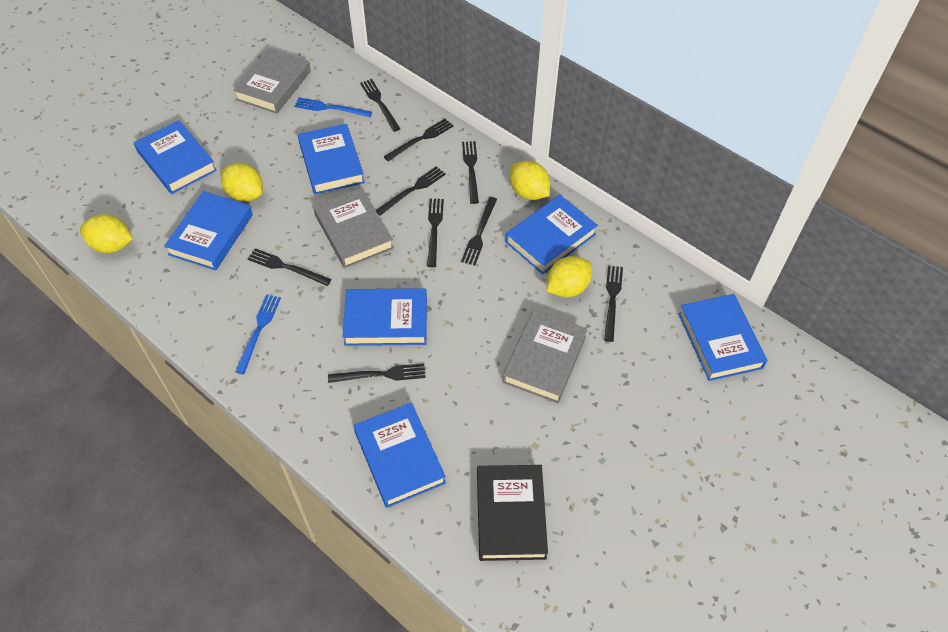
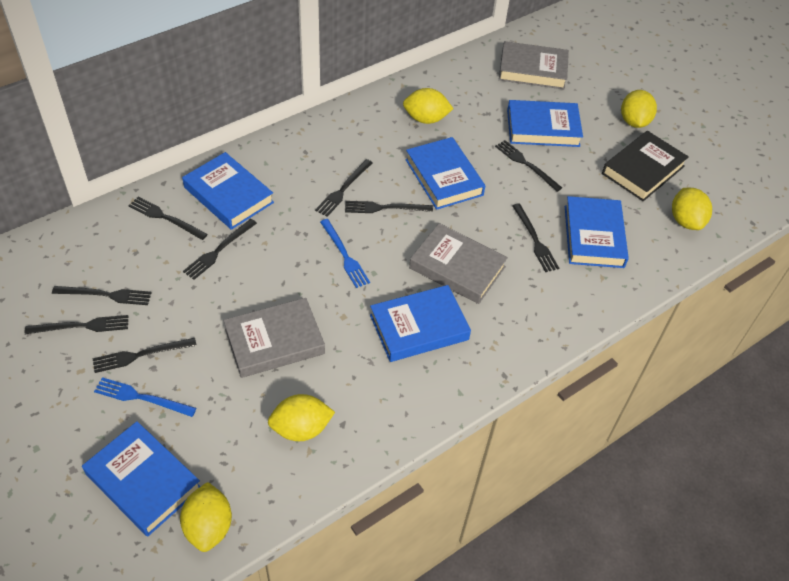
blue book: 7 -> 6
yellow lemon: 4 -> 5

